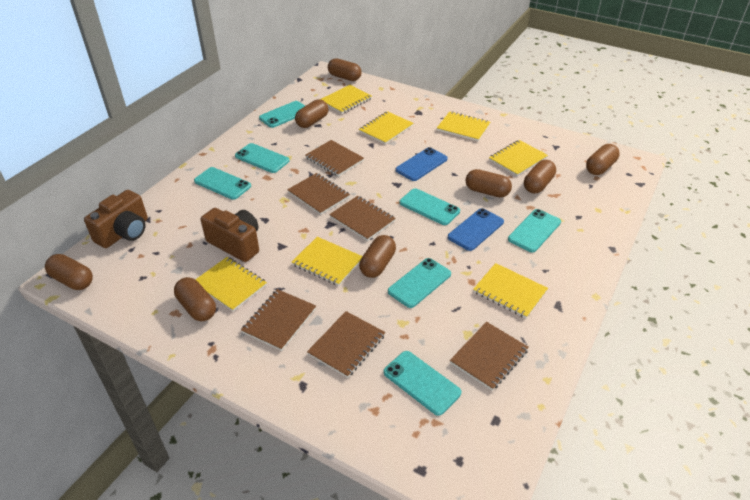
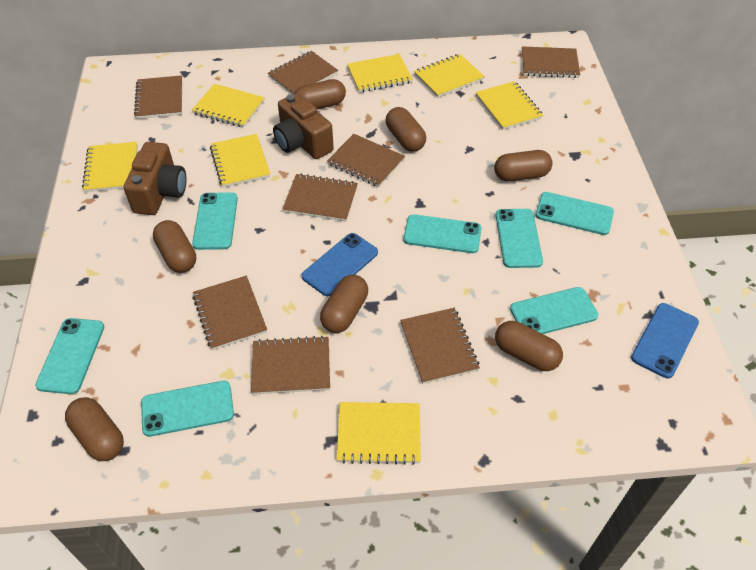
brown capsule: 8 -> 7
brown notebook: 6 -> 8

